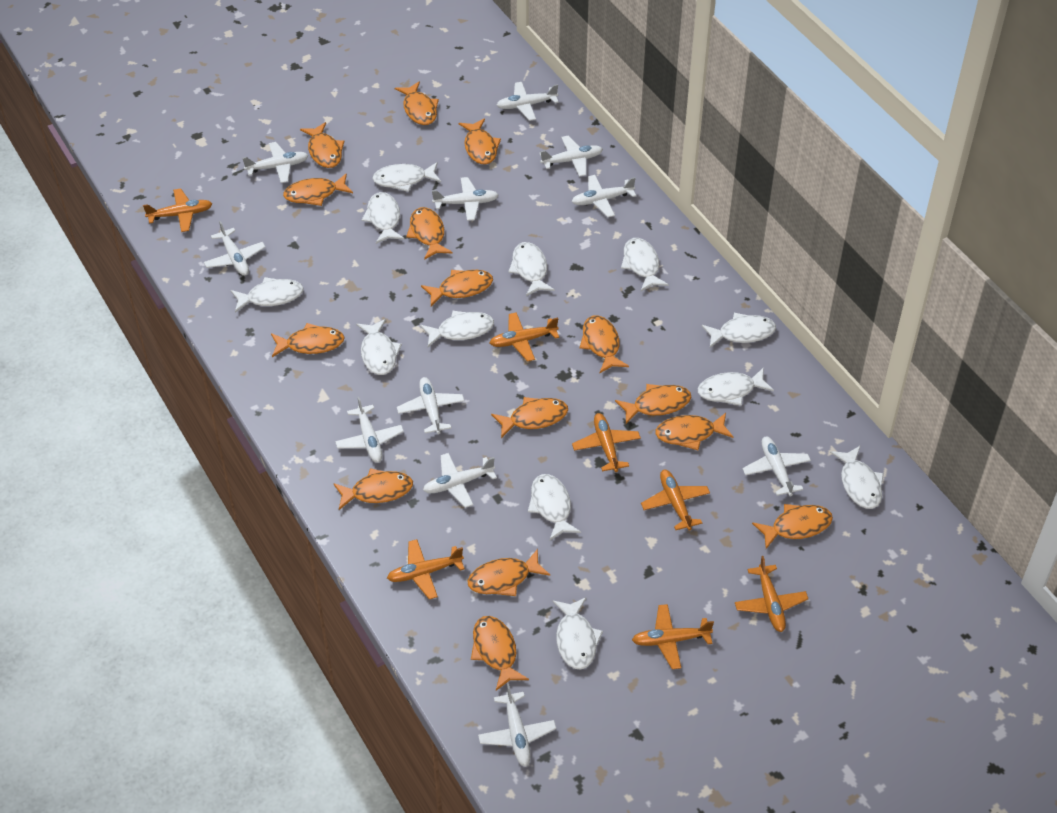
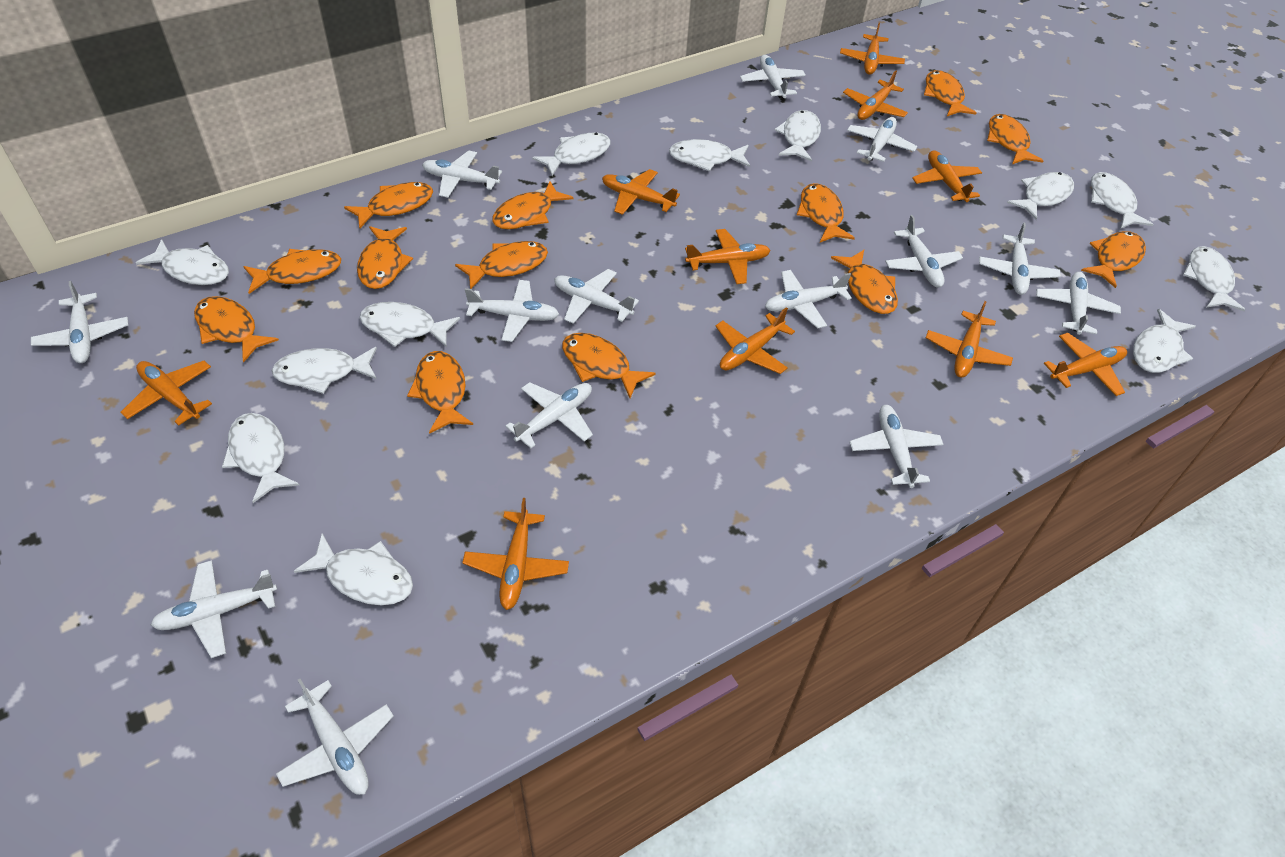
orange fish: 15 -> 13
orange plane: 7 -> 10
white plane: 11 -> 14

